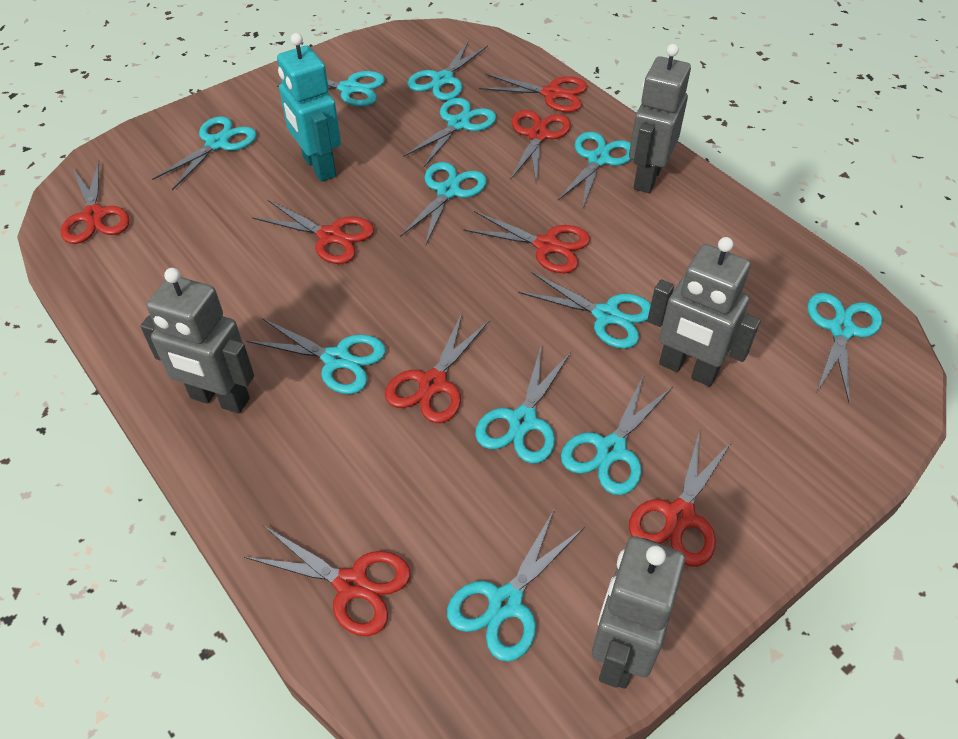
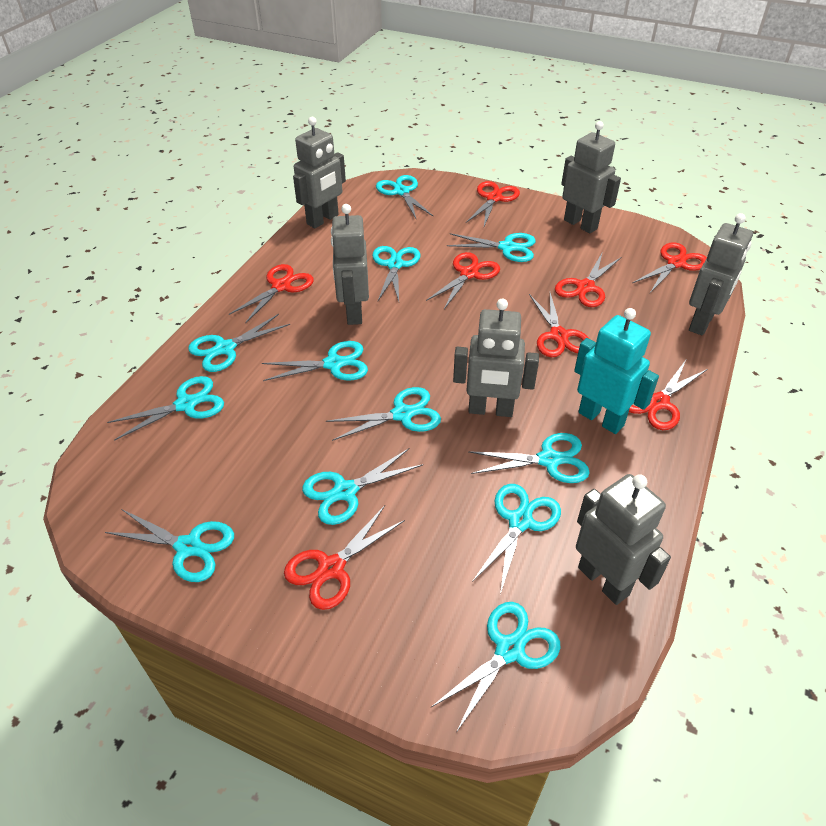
grey robot: 4 -> 6

